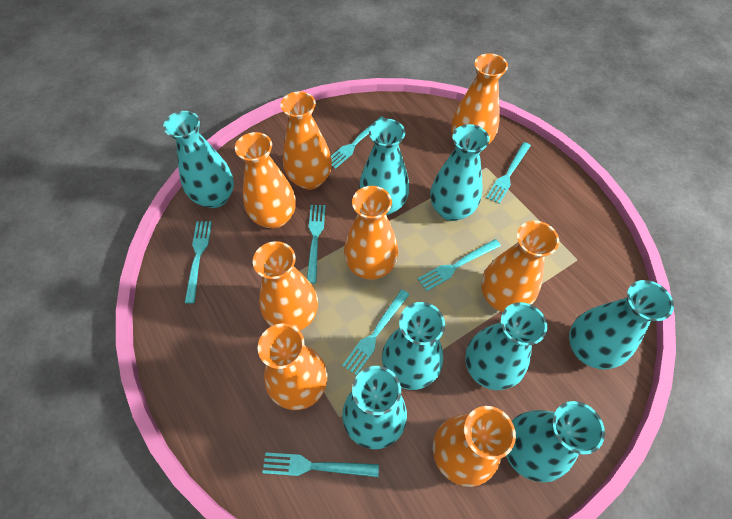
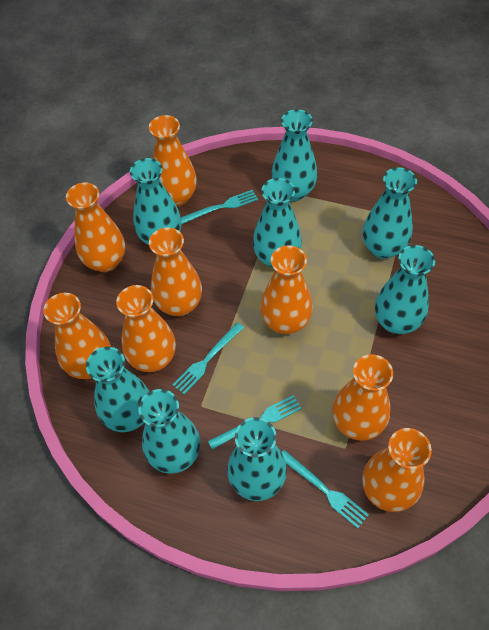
turquoise fork: 7 -> 4

